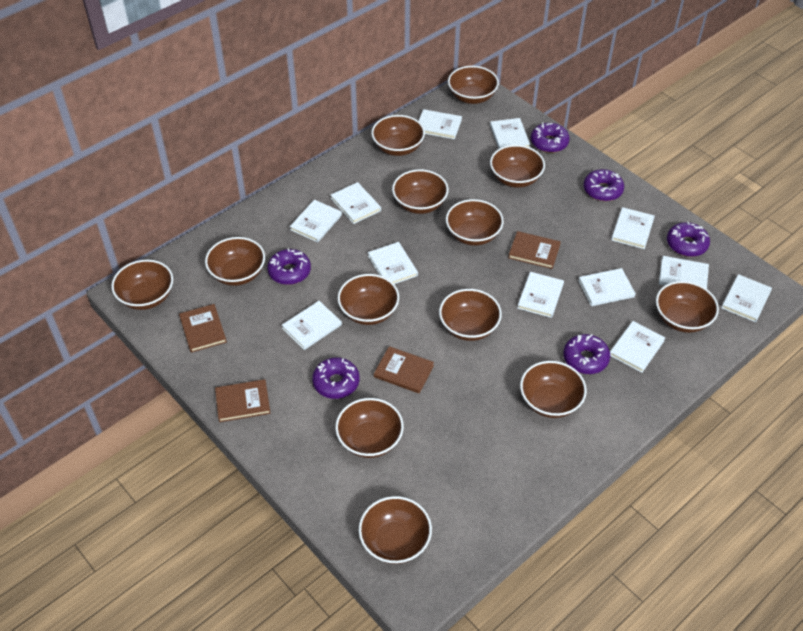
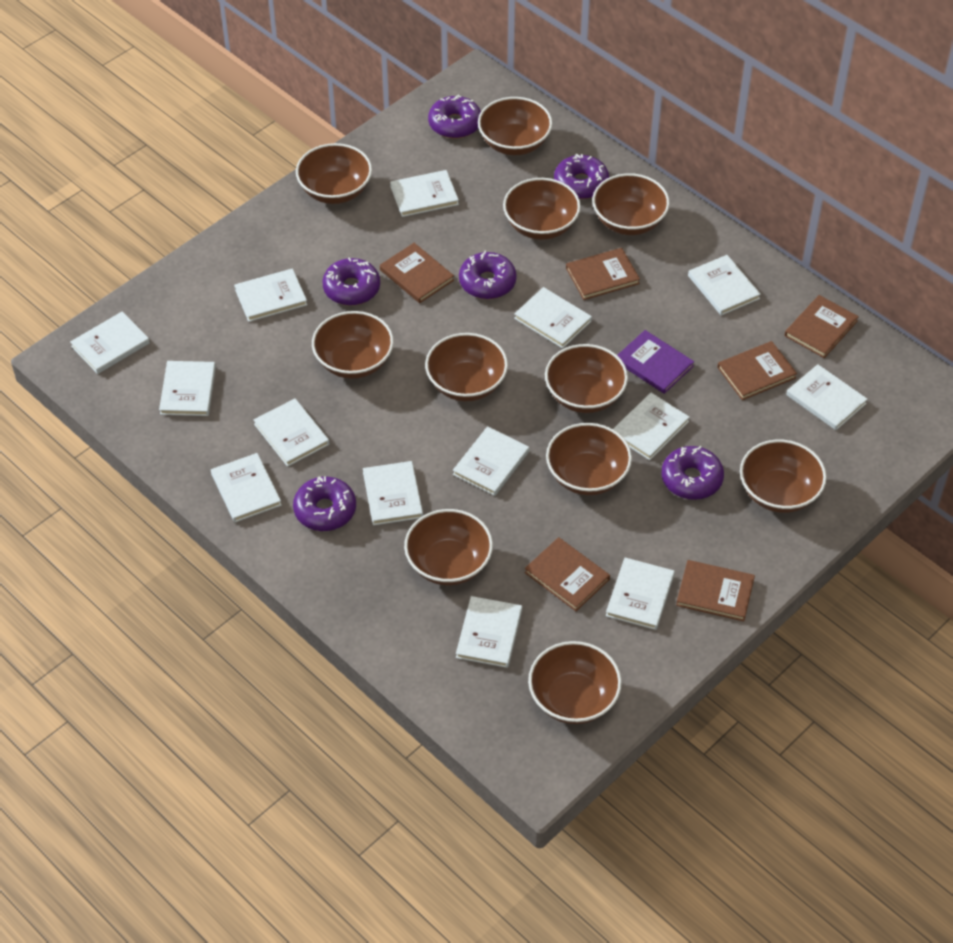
brown book: 4 -> 6
brown bowl: 13 -> 11
purple book: 0 -> 1
white book: 12 -> 14

